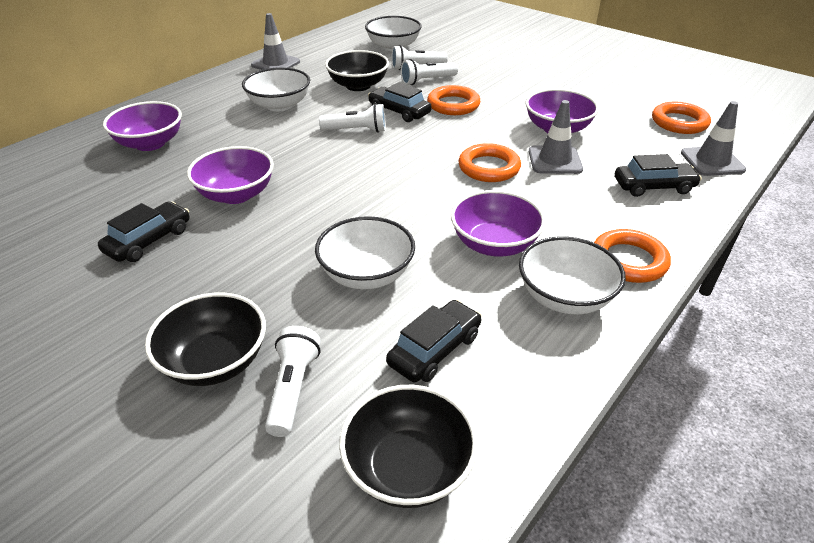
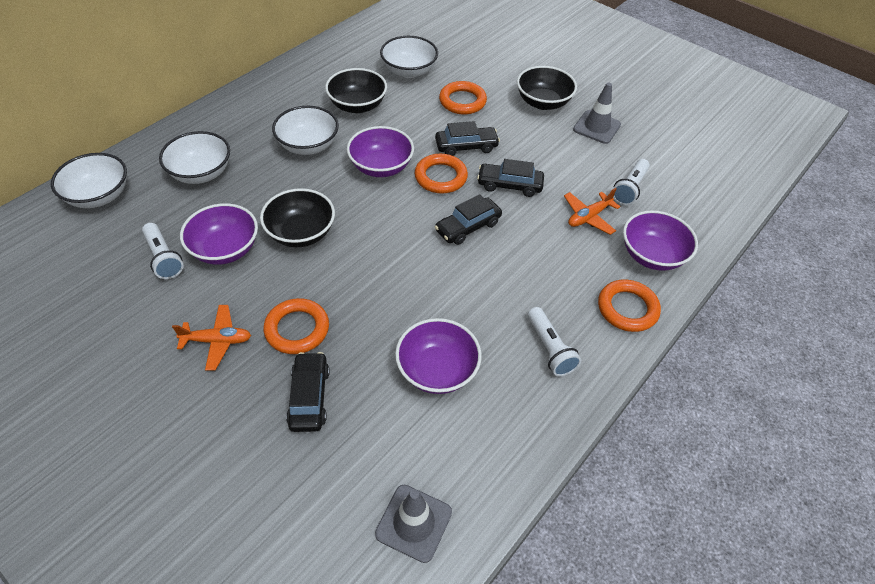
grey traffic cone: 3 -> 2
orange plane: 0 -> 2
white flashlight: 4 -> 3

